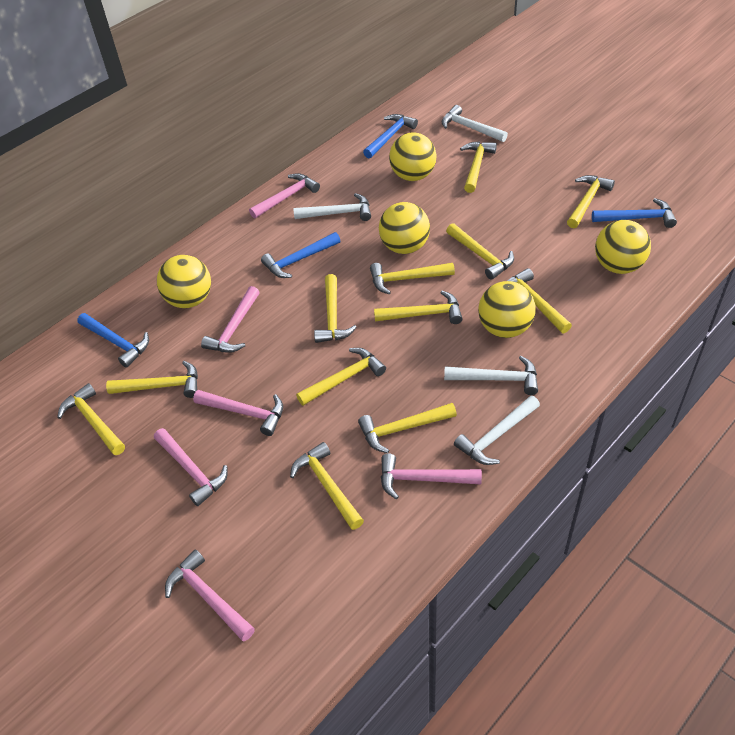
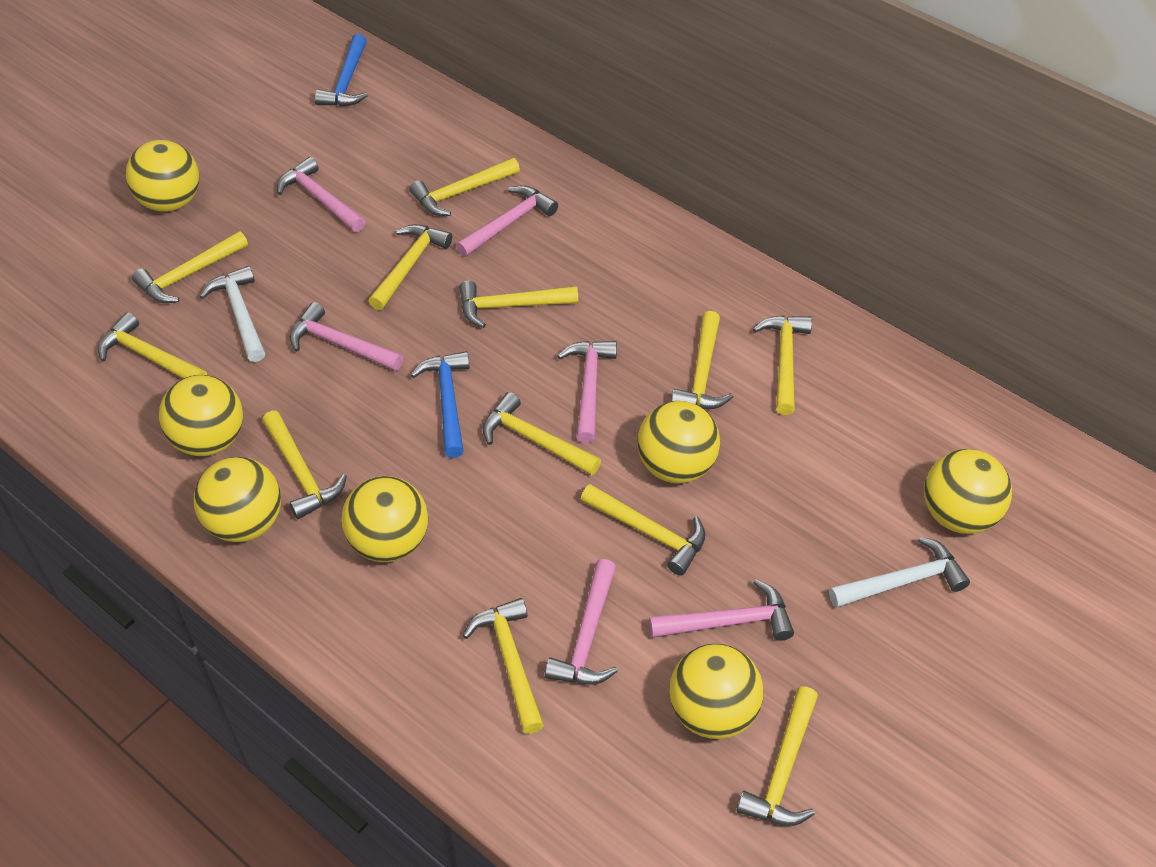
blue hammer: 4 -> 2
white hammer: 4 -> 2
yellow ball: 5 -> 7

